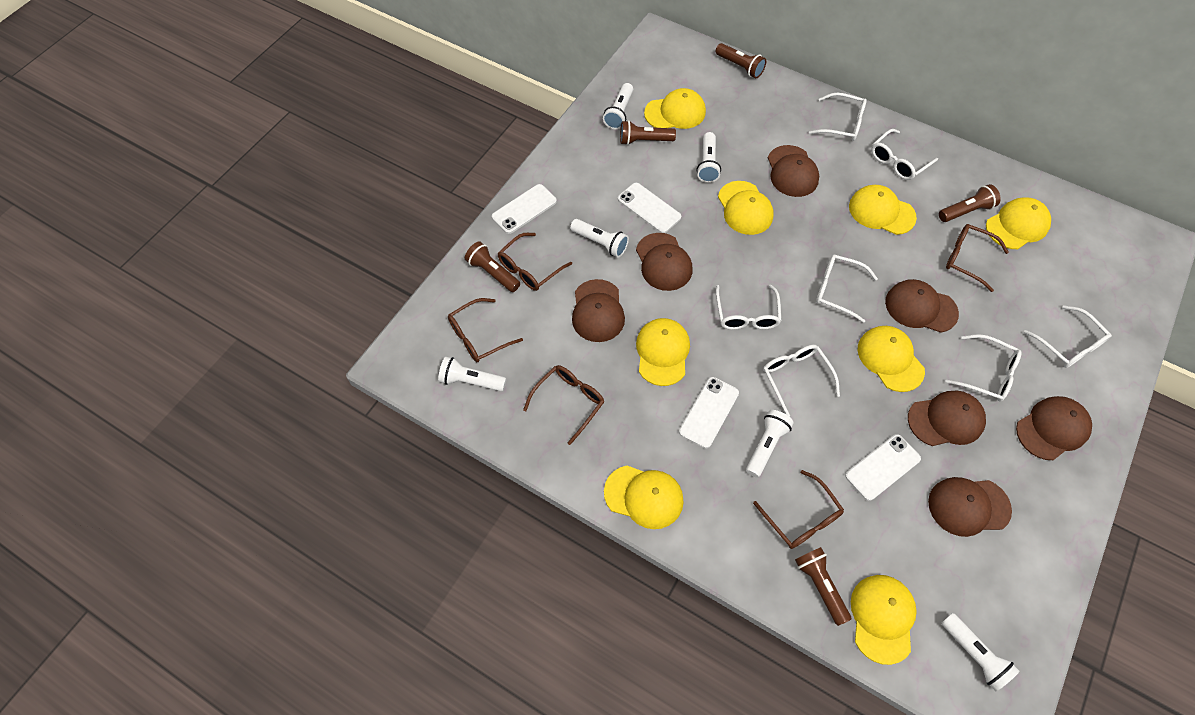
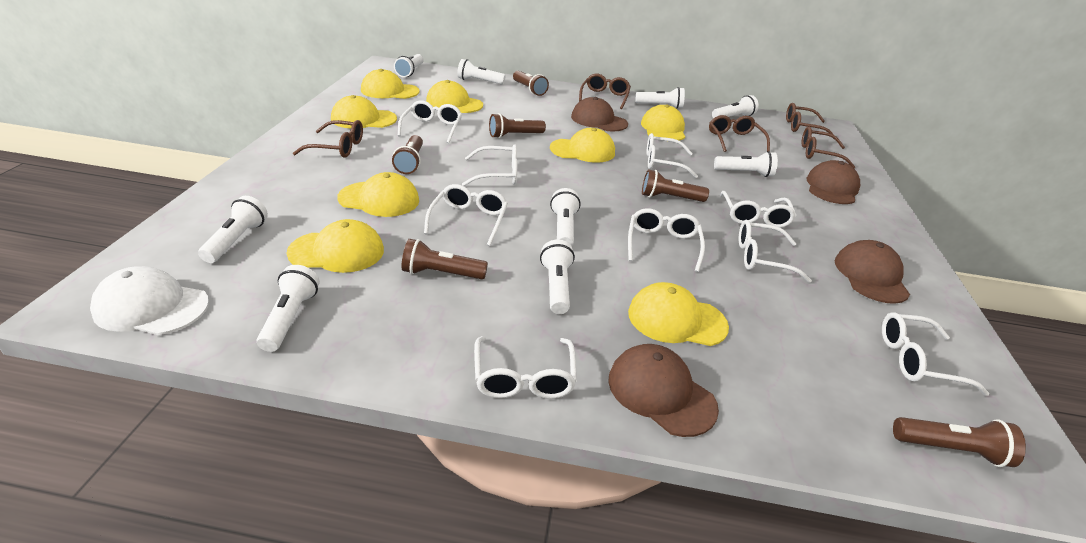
brown cap: 7 -> 4
brown flashlight: 5 -> 6
white cap: 0 -> 1
white flashlight: 6 -> 9
white glasses: 7 -> 9
white phone: 4 -> 0

